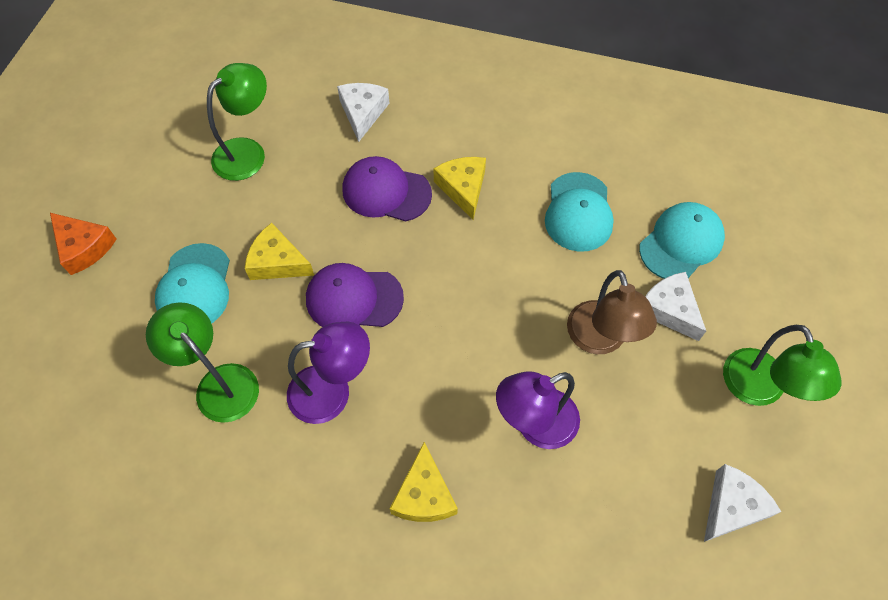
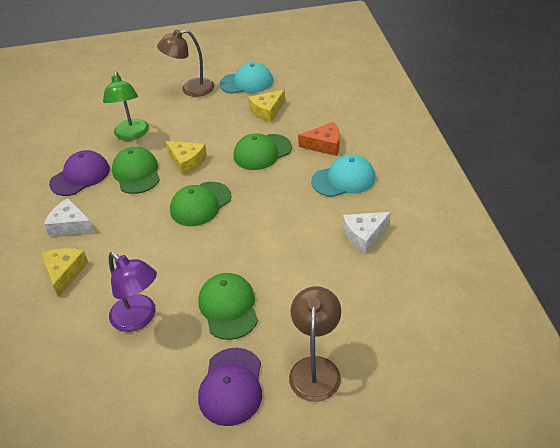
brown lamp: 1 -> 2
green cap: 0 -> 4
green lamp: 3 -> 1
purple lamp: 2 -> 1
turquoise cap: 3 -> 2
white cheese: 3 -> 2

